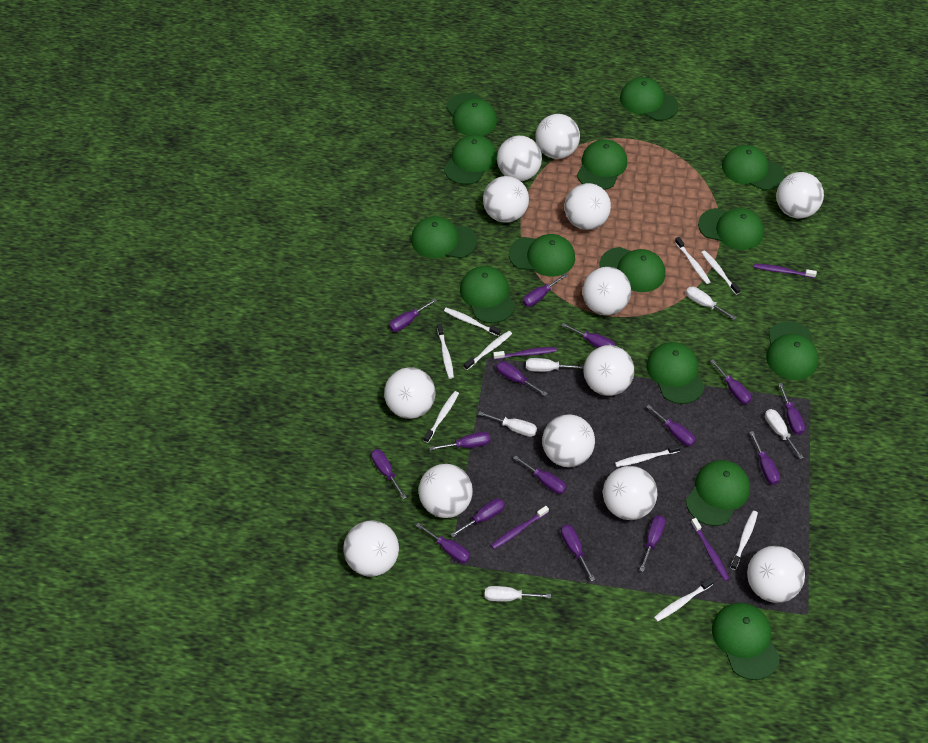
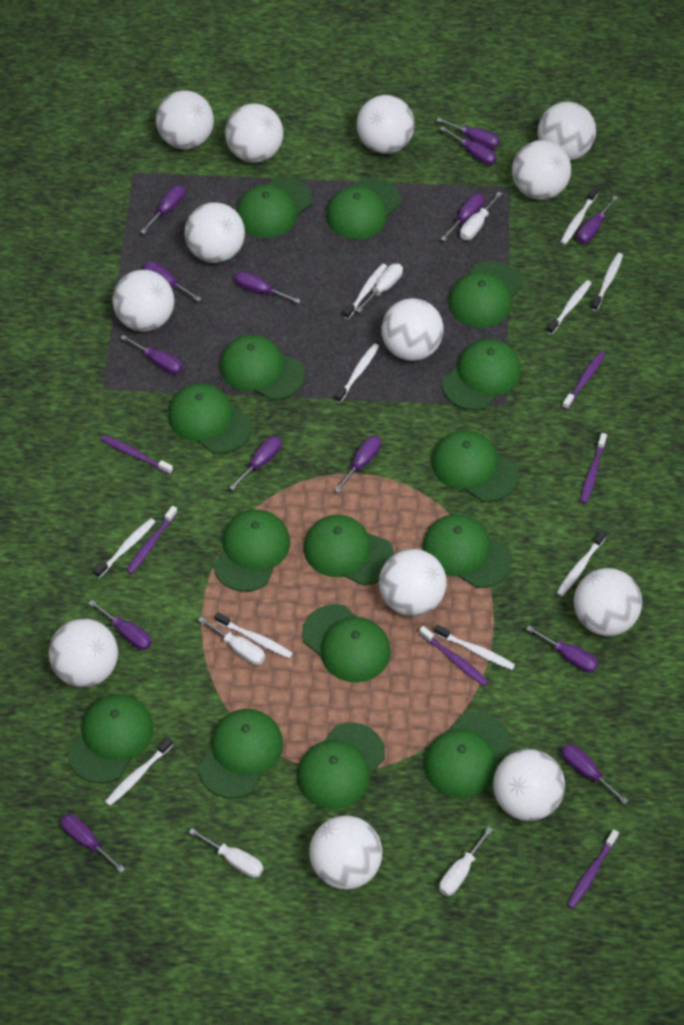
green cap: 14 -> 15
purple screwdriver: 15 -> 14
purple toothbrush: 4 -> 6
white toothbrush: 9 -> 10

